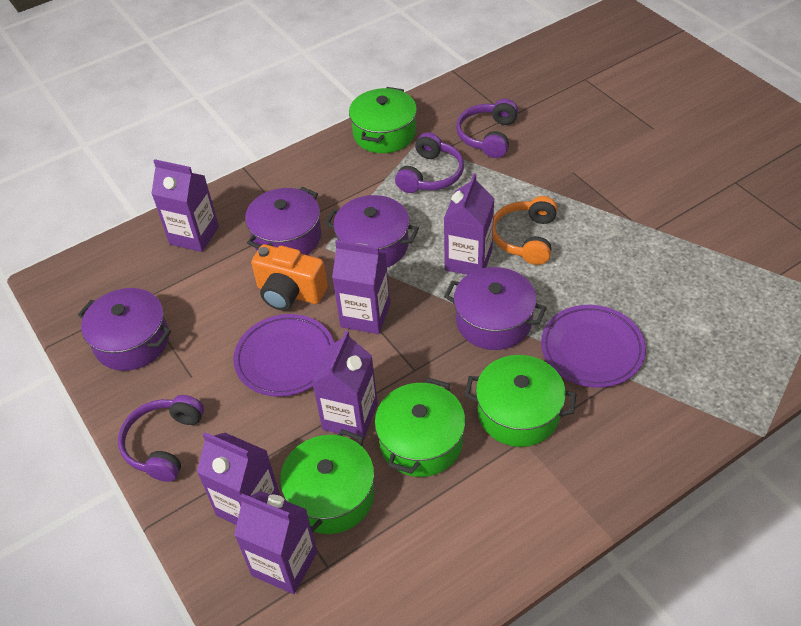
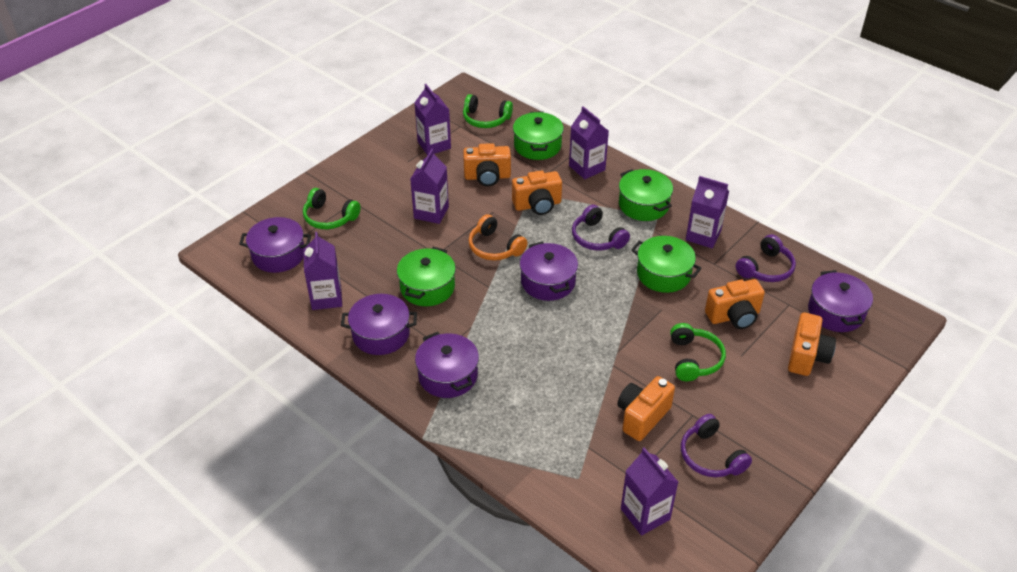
green headphones: 0 -> 3
orange camera: 1 -> 5
purple plate: 2 -> 0
purple pot: 4 -> 5

